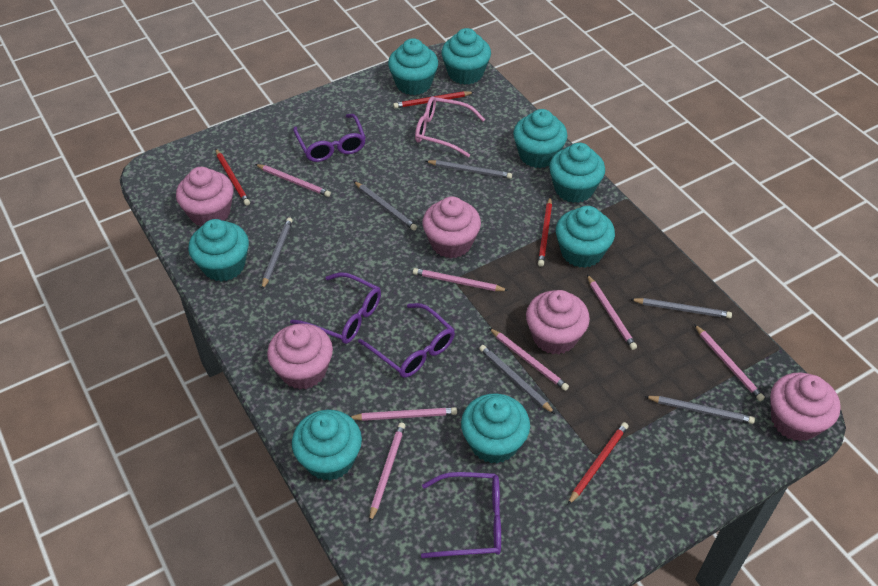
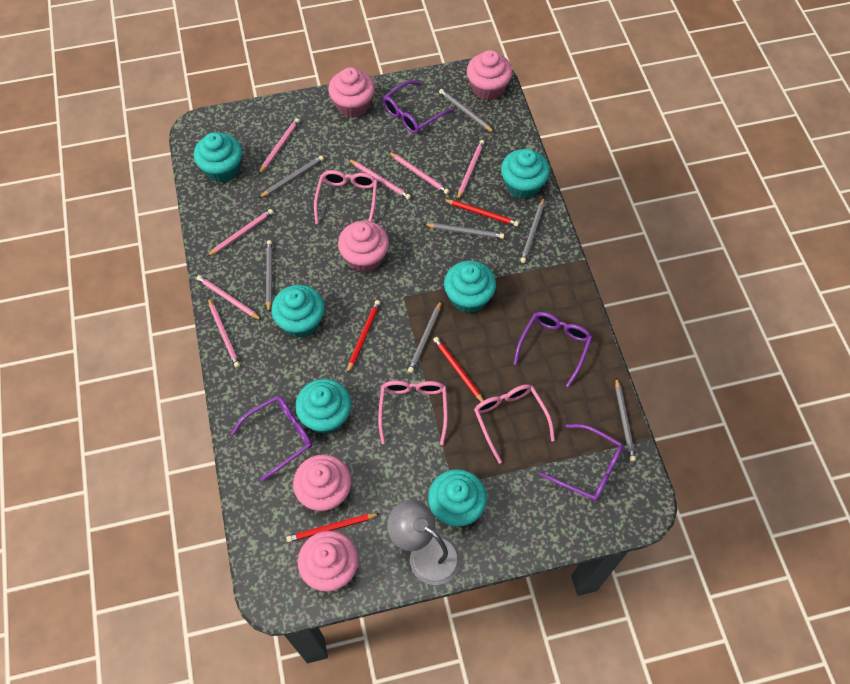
grey lamp: 0 -> 1
grey pencil: 6 -> 7
pink glasses: 1 -> 3
turquoise cupcake: 8 -> 6

